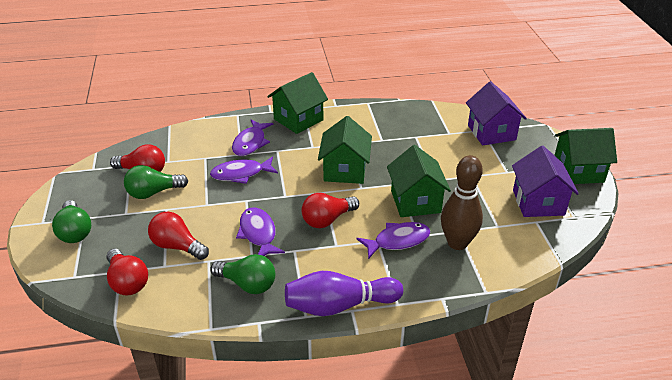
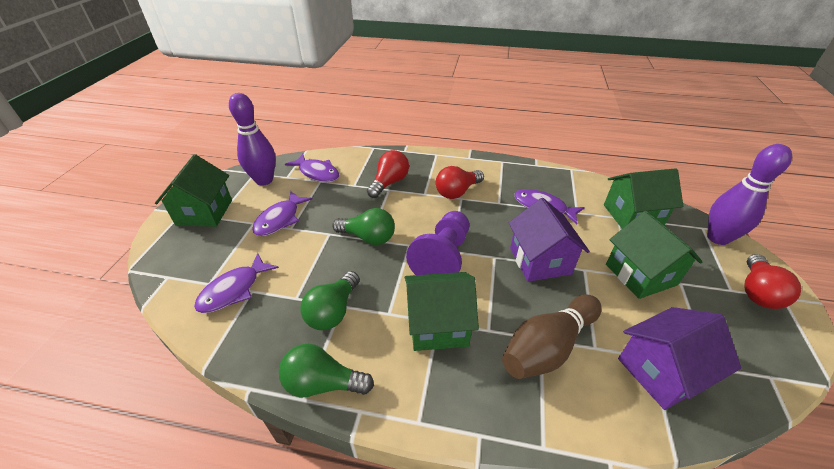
purple bowling pin: 1 -> 2
purple pawn: 0 -> 1
red light bulb: 4 -> 3

